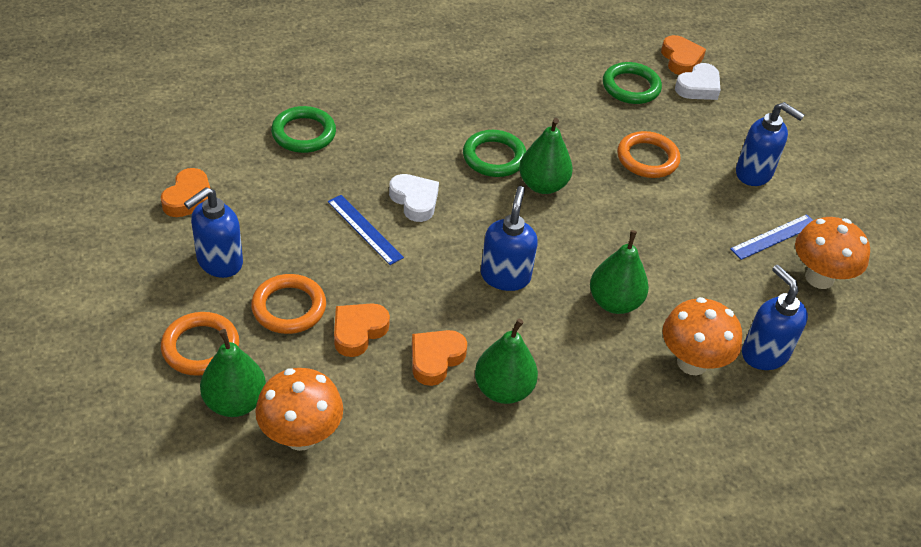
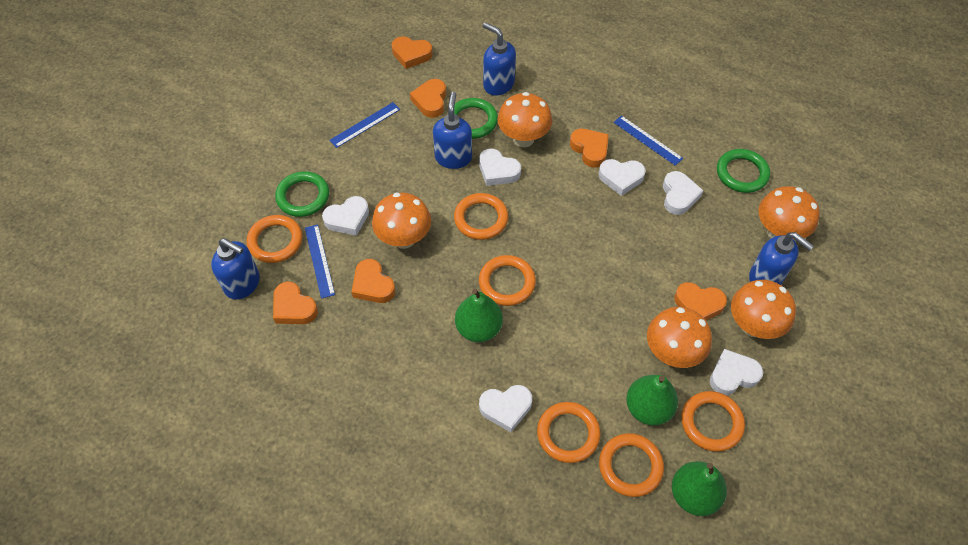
blue ruler: 2 -> 3
green pear: 4 -> 3
orange heart: 4 -> 6
orange mushroom: 3 -> 5
orange ring: 3 -> 6
white heart: 2 -> 6

